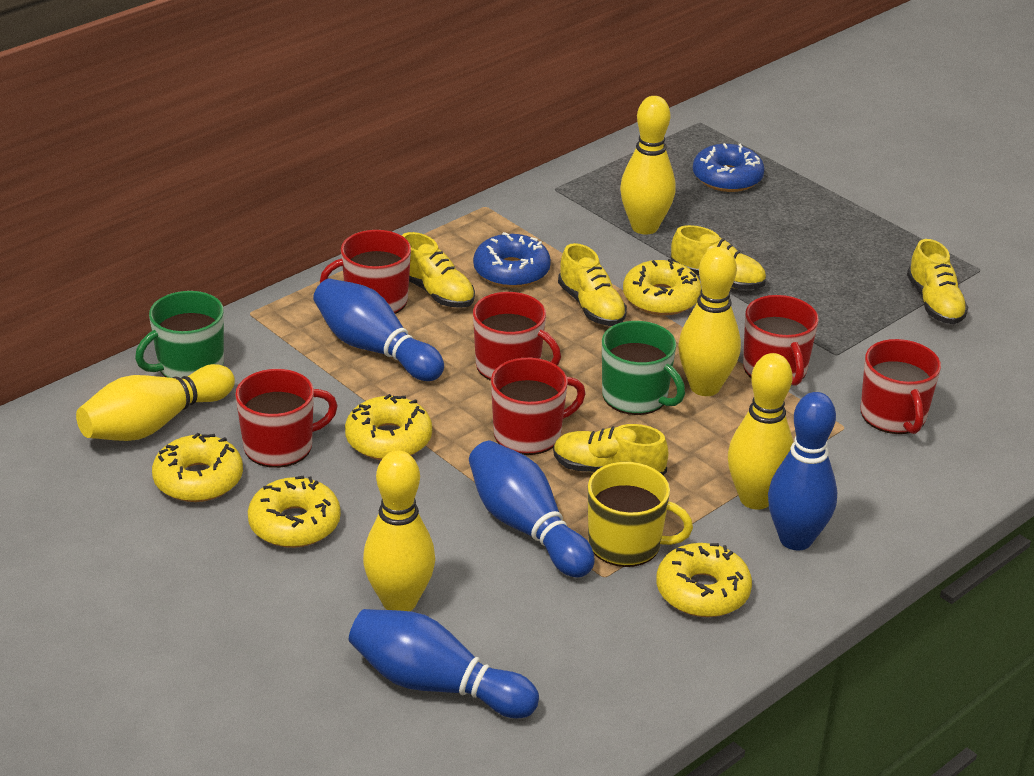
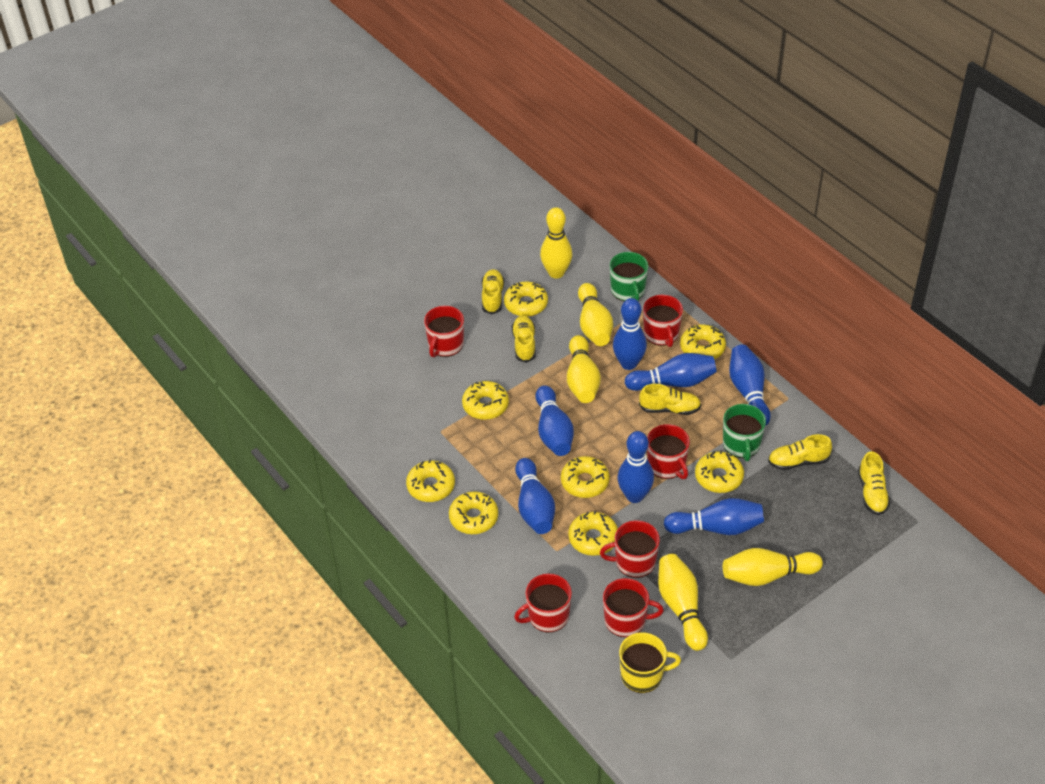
blue bowling pin: 4 -> 7
blue donut: 2 -> 0
yellow donut: 5 -> 8

